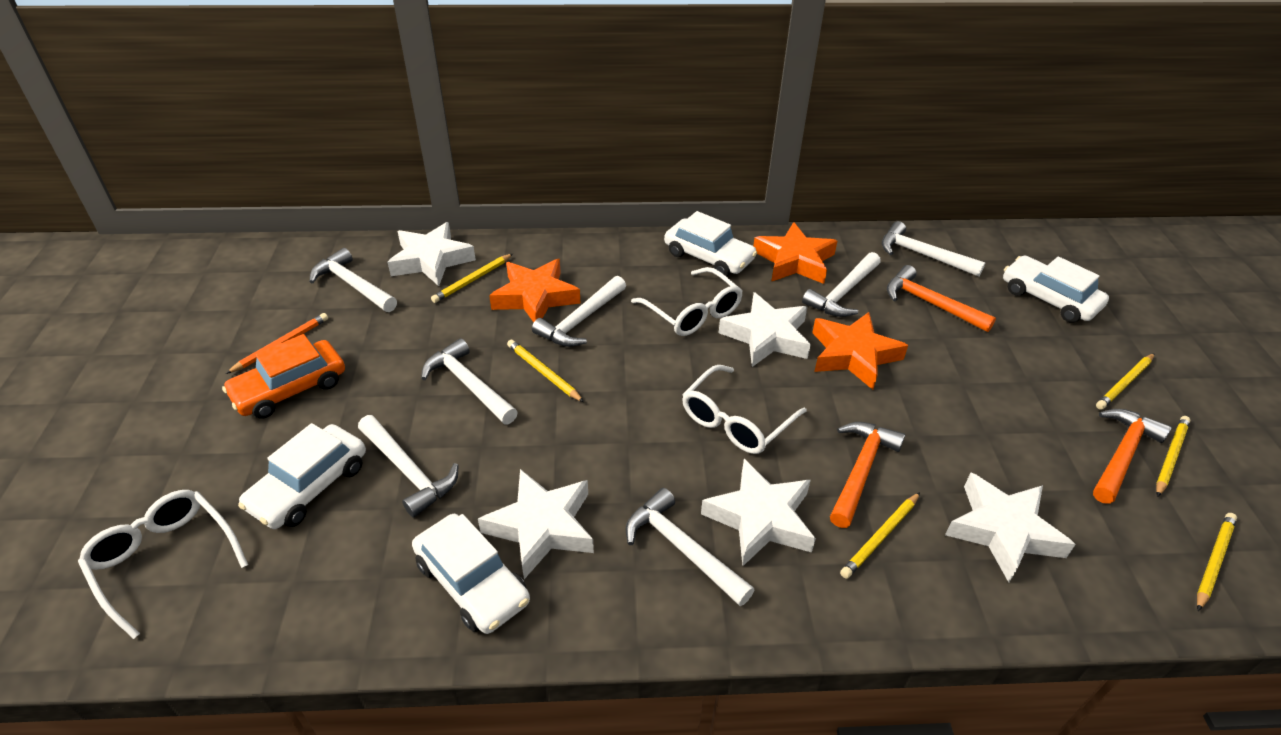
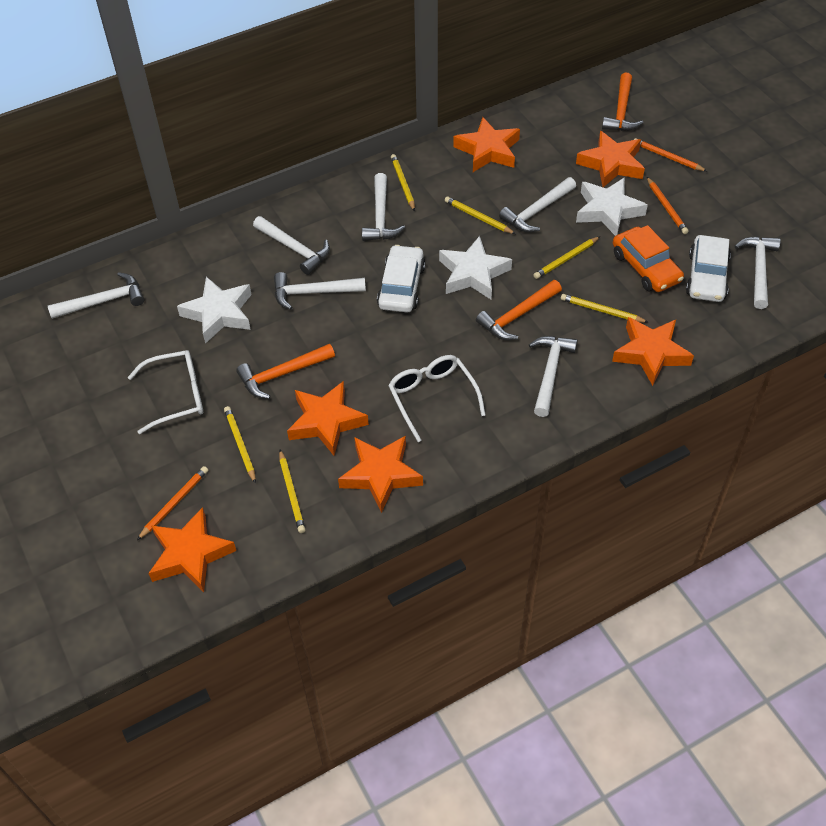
orange pencil: 1 -> 3
orange star: 3 -> 6
white car: 4 -> 2
white glasses: 3 -> 2
white star: 5 -> 3

